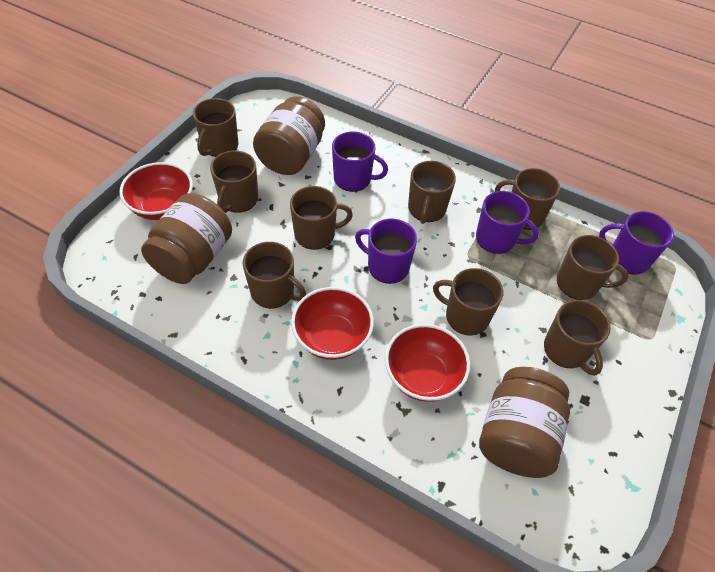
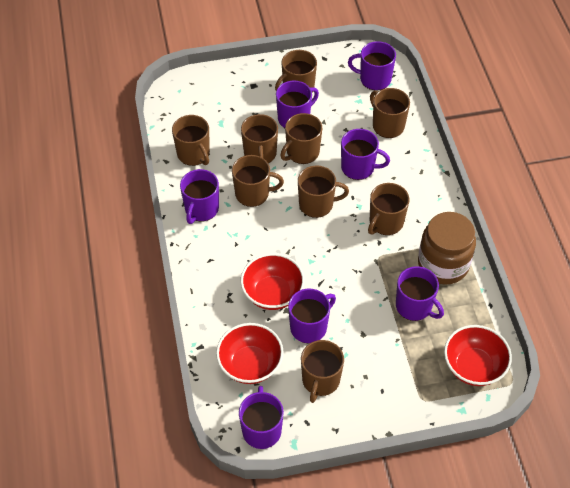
brown jar: 3 -> 1
purple mug: 4 -> 7

